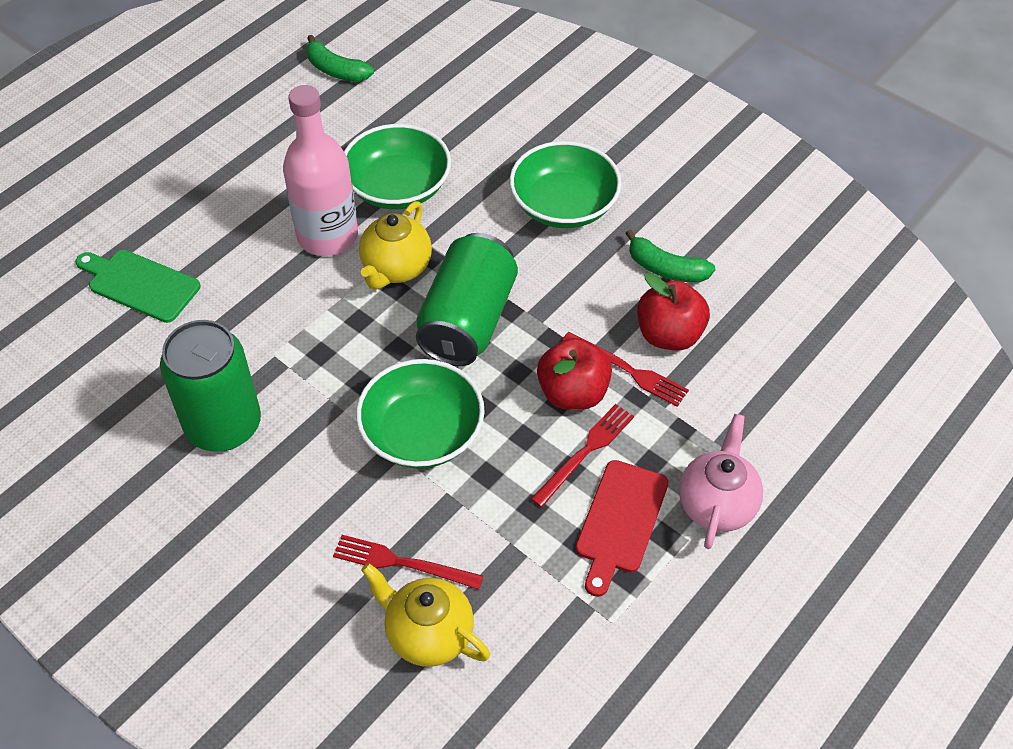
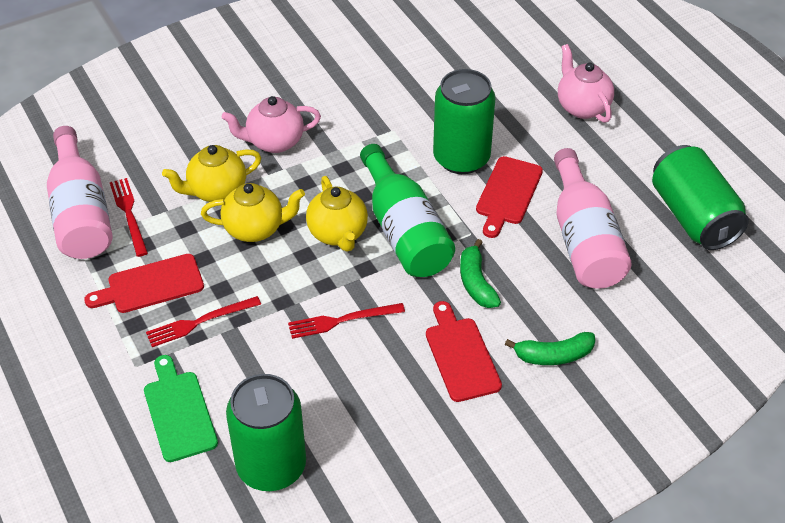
green bottle: 0 -> 1
green bowl: 3 -> 0
green can: 2 -> 3
pink bottle: 1 -> 2
pink teapot: 1 -> 2
red apple: 2 -> 0
red cutting board: 1 -> 3
yellow teapot: 2 -> 3

